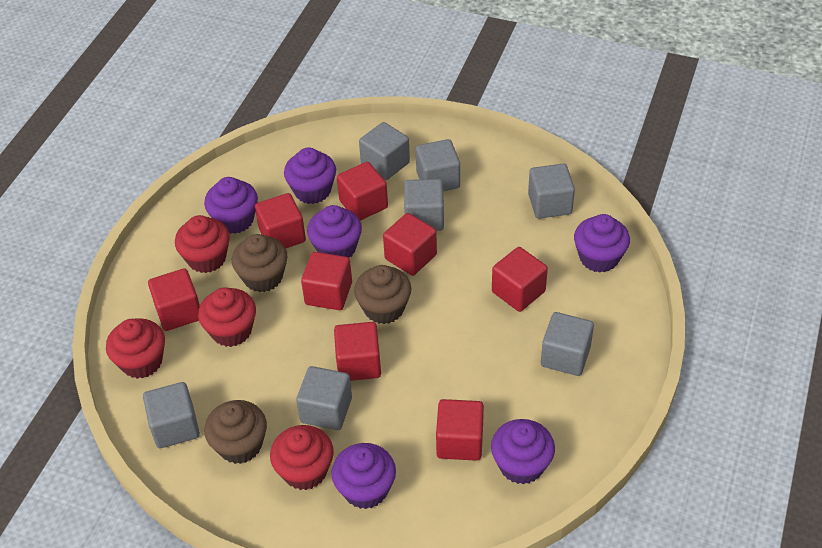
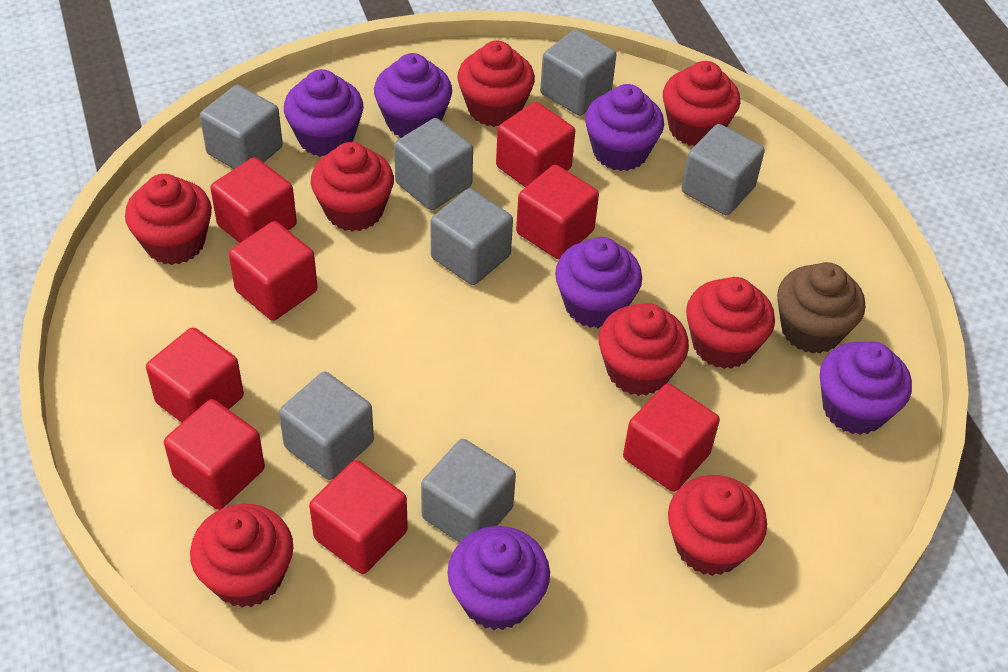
brown cupcake: 3 -> 1
red cupcake: 4 -> 8

